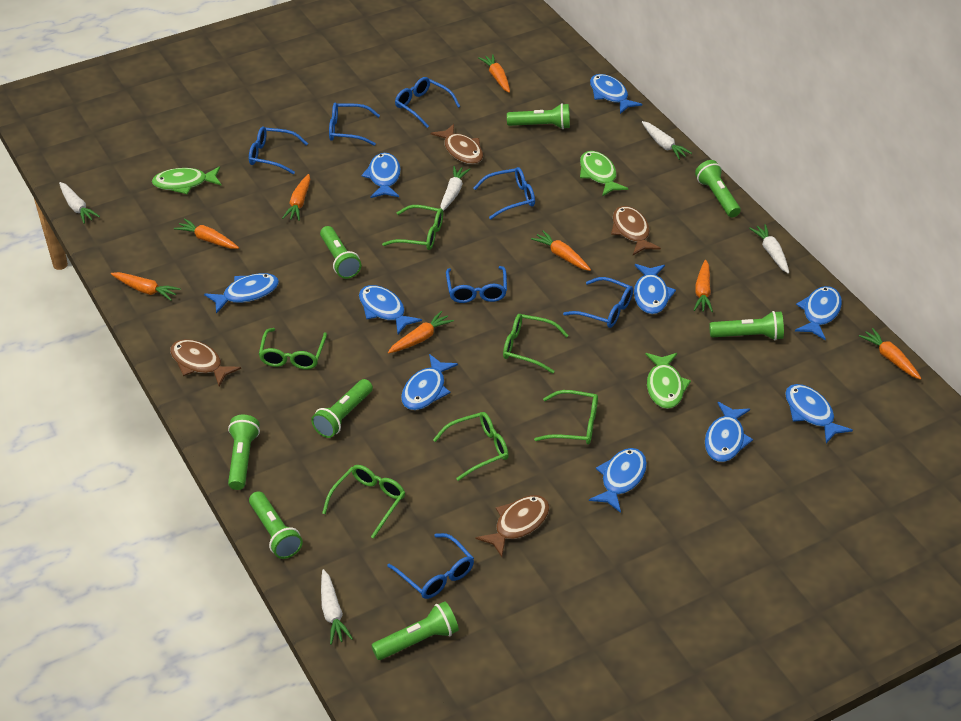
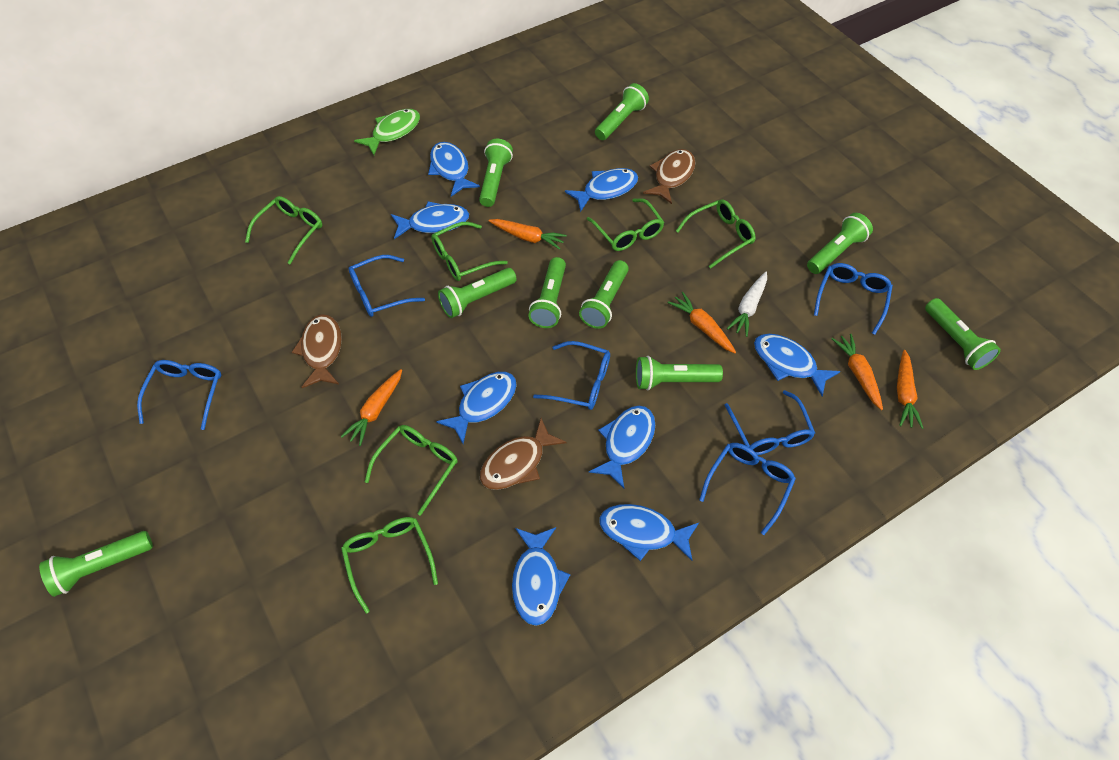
blue fish: 10 -> 8
blue glasses: 7 -> 6
brown fish: 4 -> 3
green fish: 3 -> 1
green flashlight: 8 -> 9
orange carrot: 8 -> 5
white carrot: 5 -> 1

